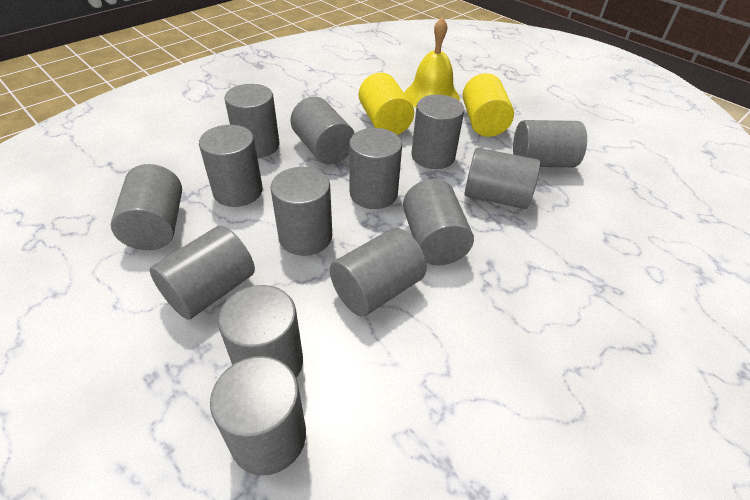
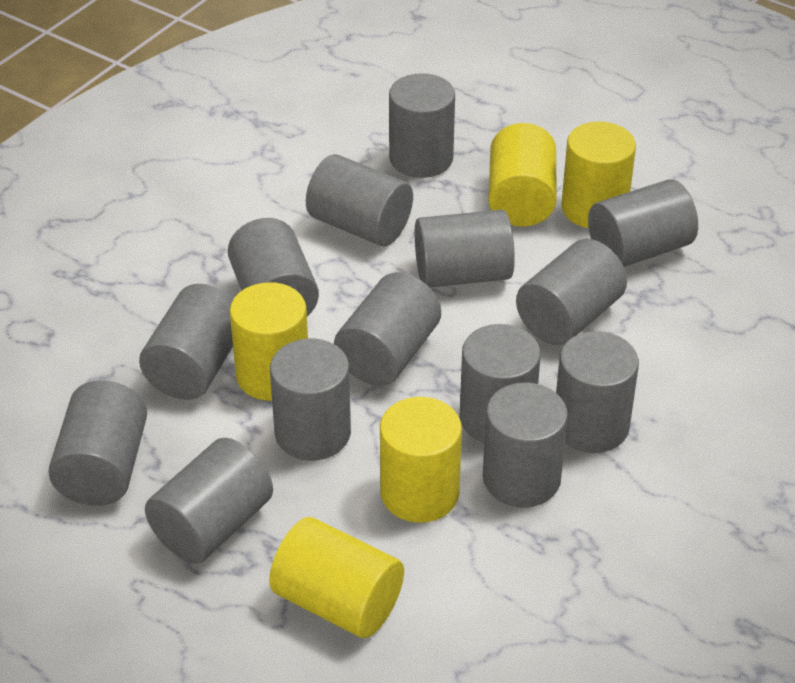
yellow bell: 1 -> 0
yellow cylinder: 2 -> 5

